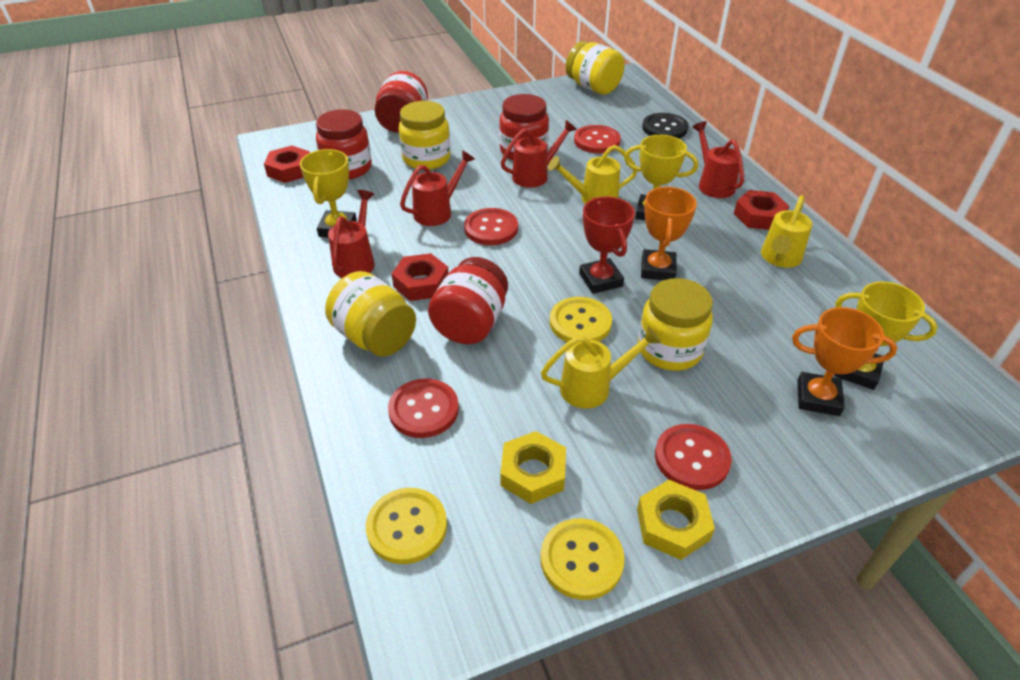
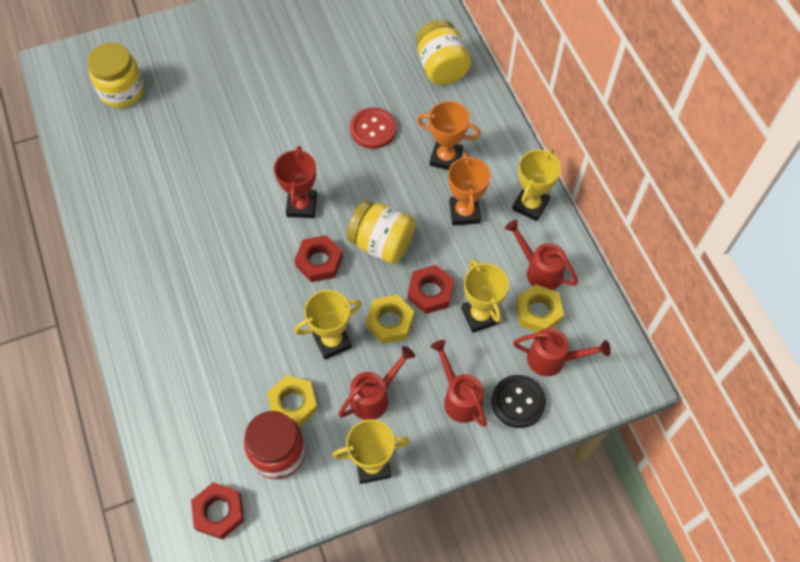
red button: 4 -> 1
red jar: 4 -> 1
yellow button: 3 -> 0
yellow jar: 4 -> 3
yellow nut: 2 -> 3
yellow trophy: 3 -> 4
yellow watering can: 3 -> 0

